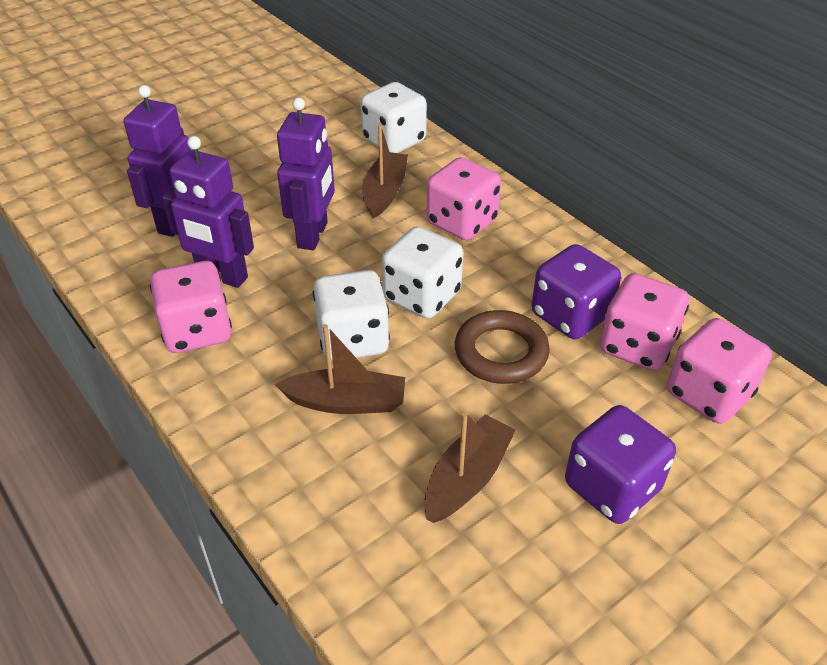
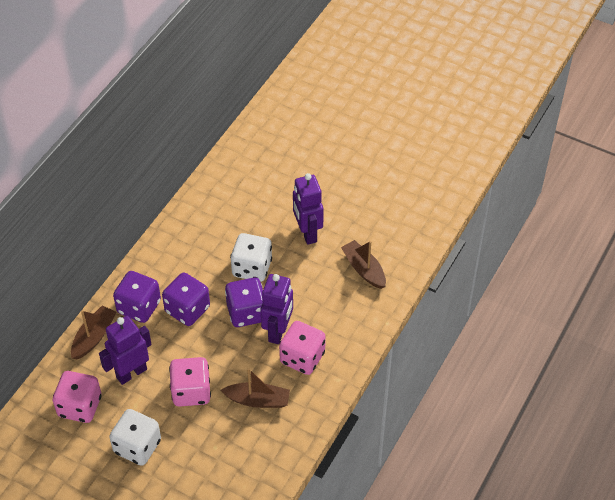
brown ring: 1 -> 0
pink dice: 4 -> 3
purple dice: 2 -> 3
white dice: 3 -> 2

